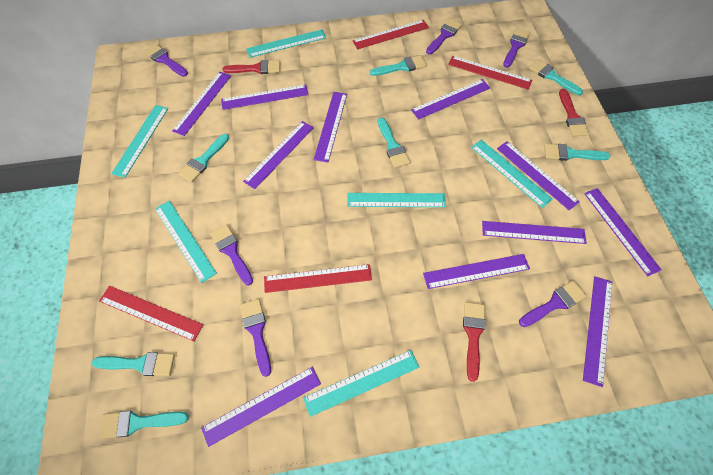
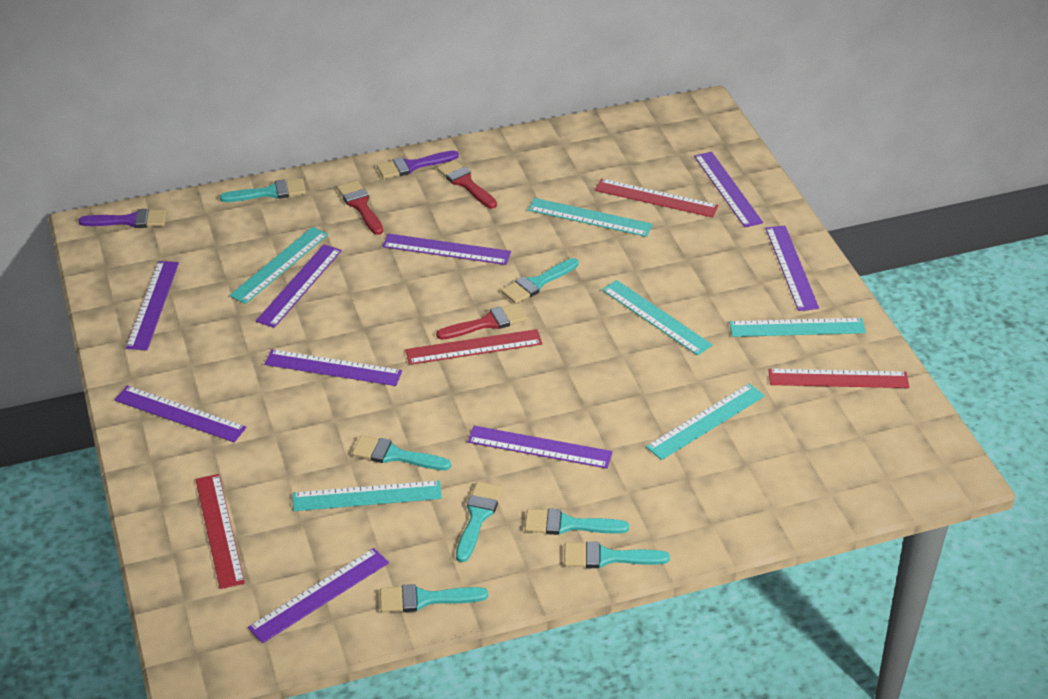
purple brush: 6 -> 2
purple ruler: 11 -> 9

